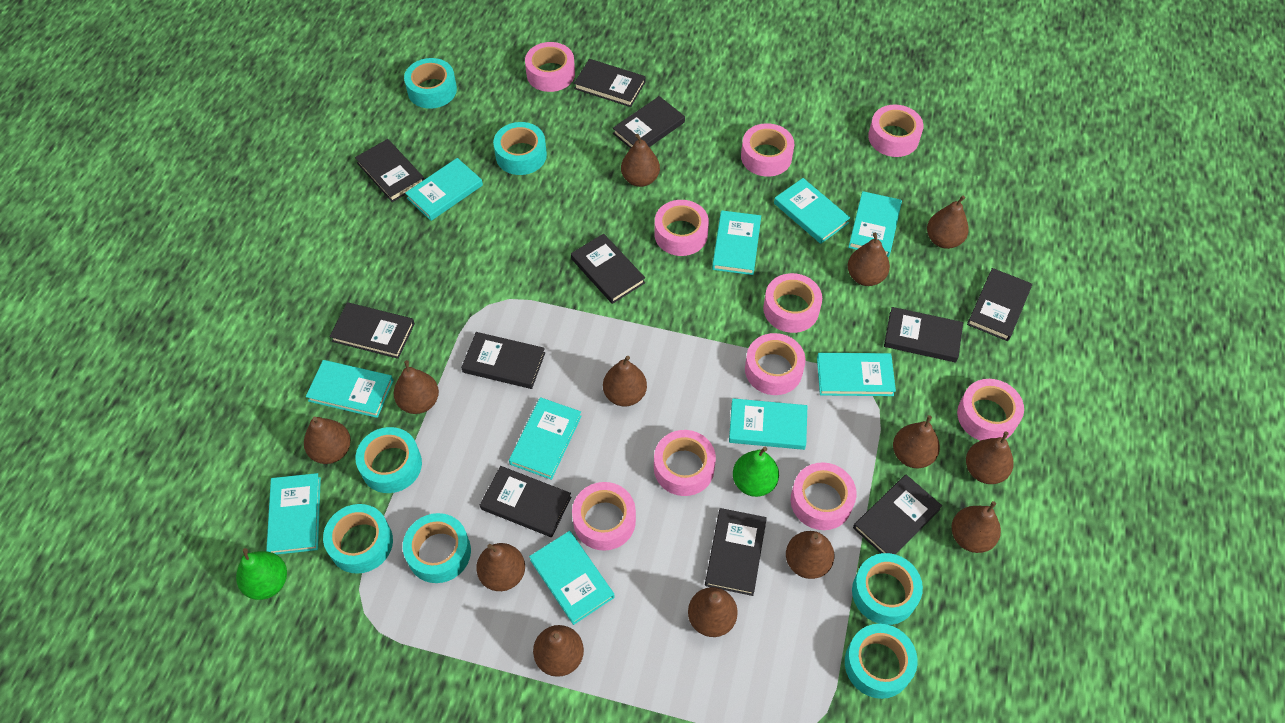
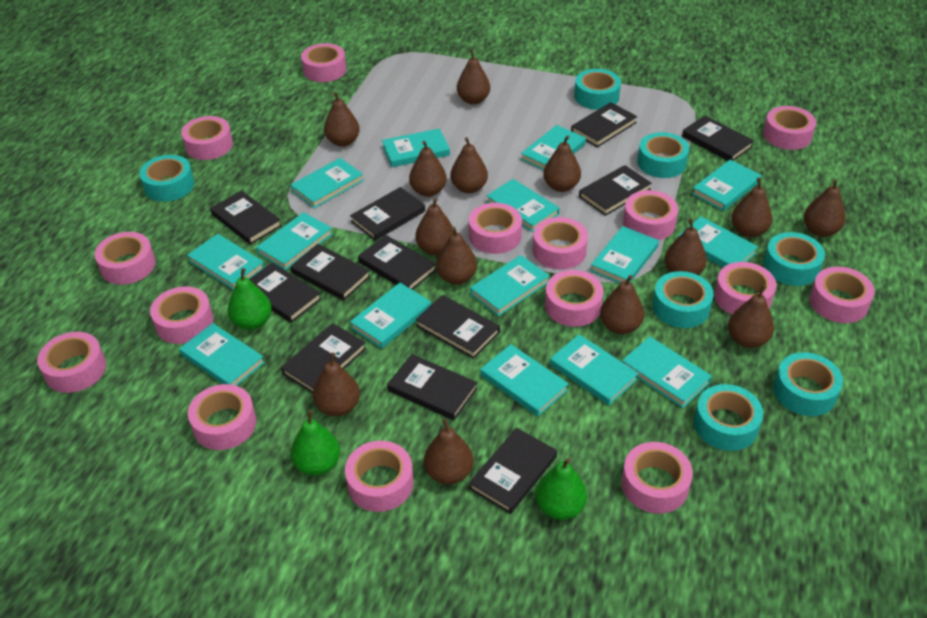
black book: 11 -> 12
brown pear: 13 -> 14
green pear: 2 -> 3
pink tape: 10 -> 15
turquoise book: 10 -> 15

